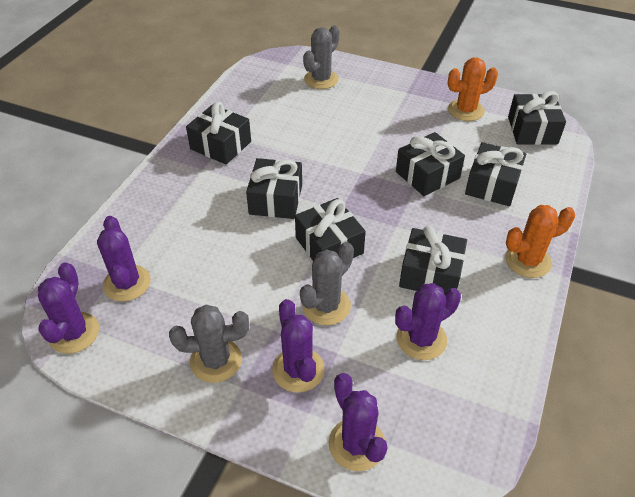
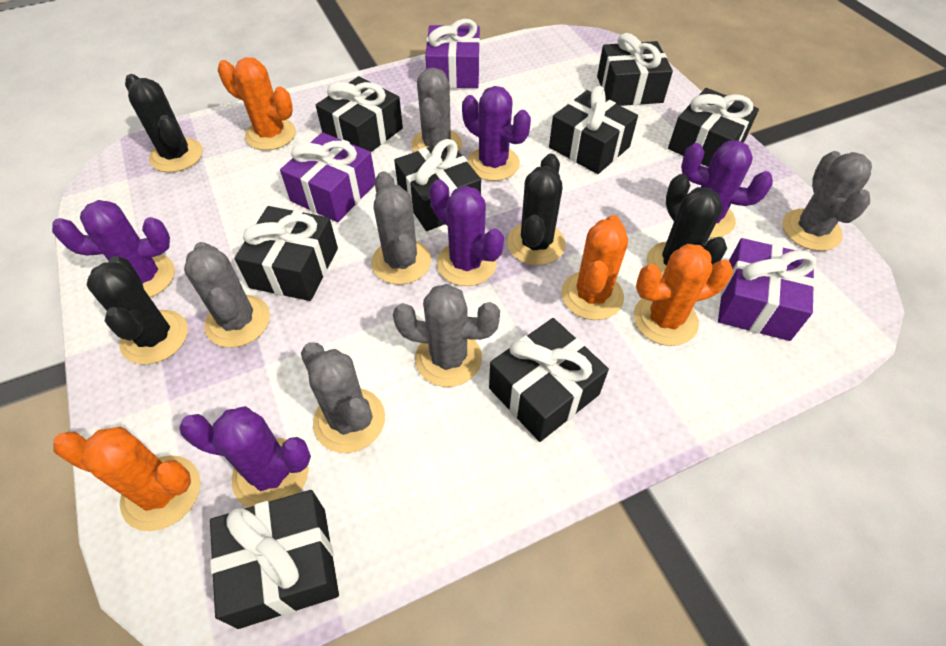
black cactus: 0 -> 4
black gift: 7 -> 8
grey cactus: 3 -> 6
orange cactus: 2 -> 4
purple gift: 0 -> 3

